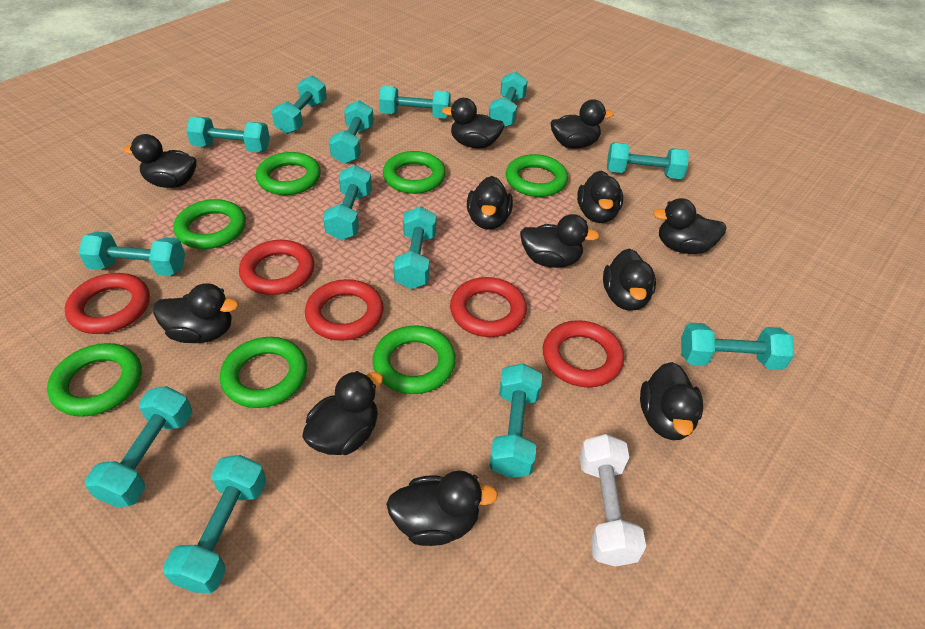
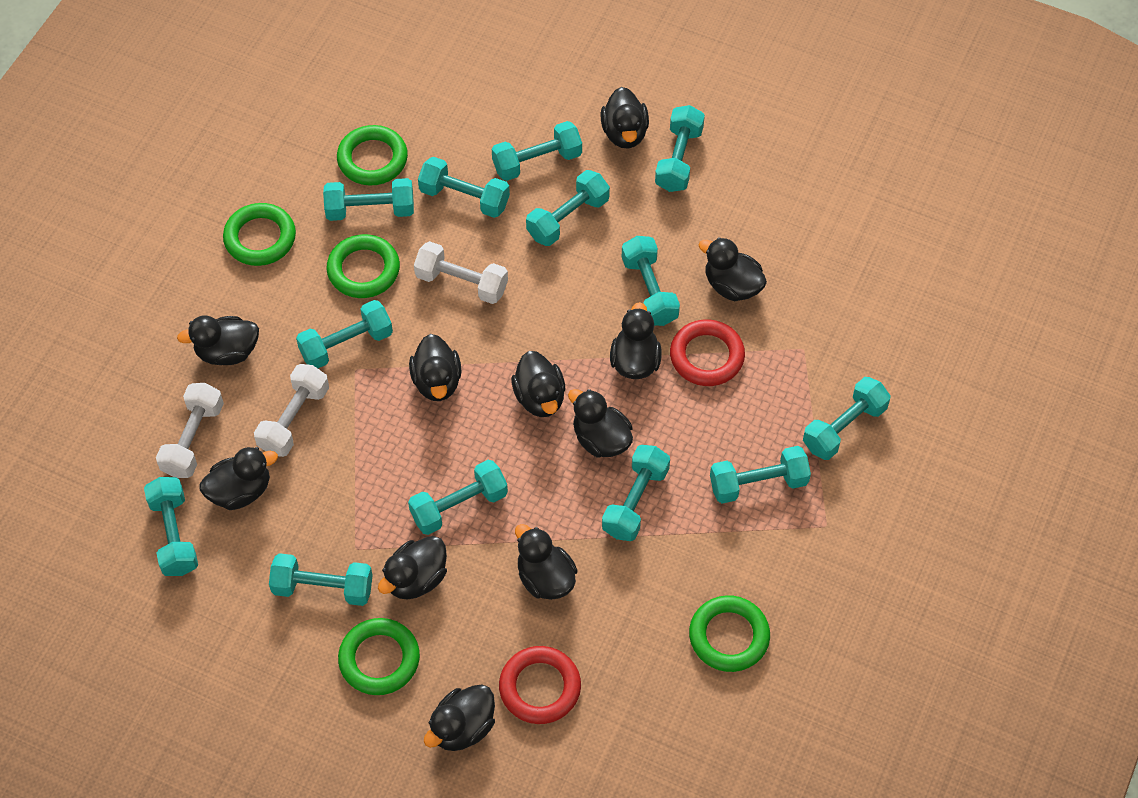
black duck: 12 -> 11
green ring: 7 -> 5
red ring: 5 -> 2
white dumbbell: 1 -> 3

